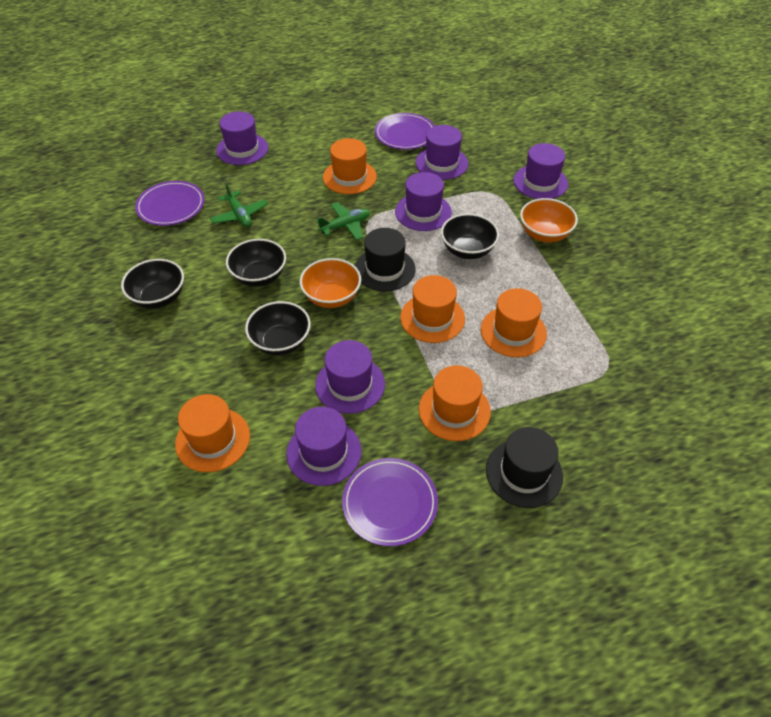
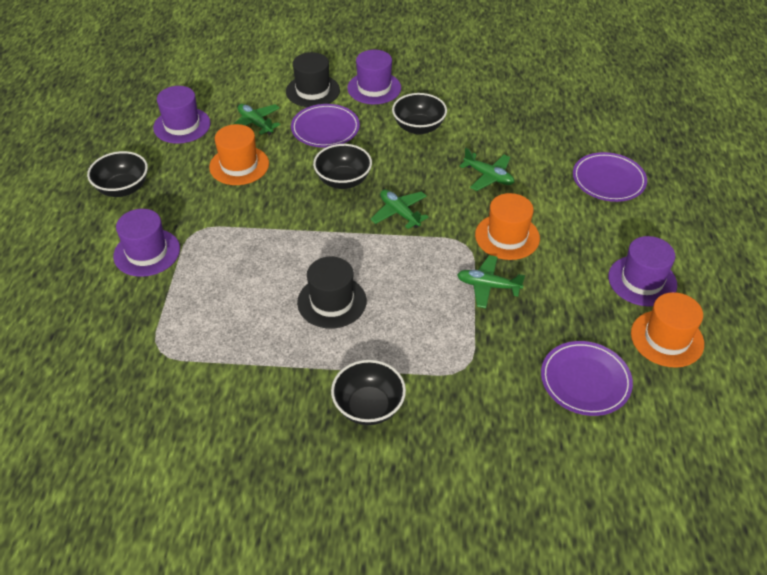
green plane: 2 -> 4
orange bowl: 2 -> 0
orange hat: 5 -> 3
purple hat: 6 -> 4

